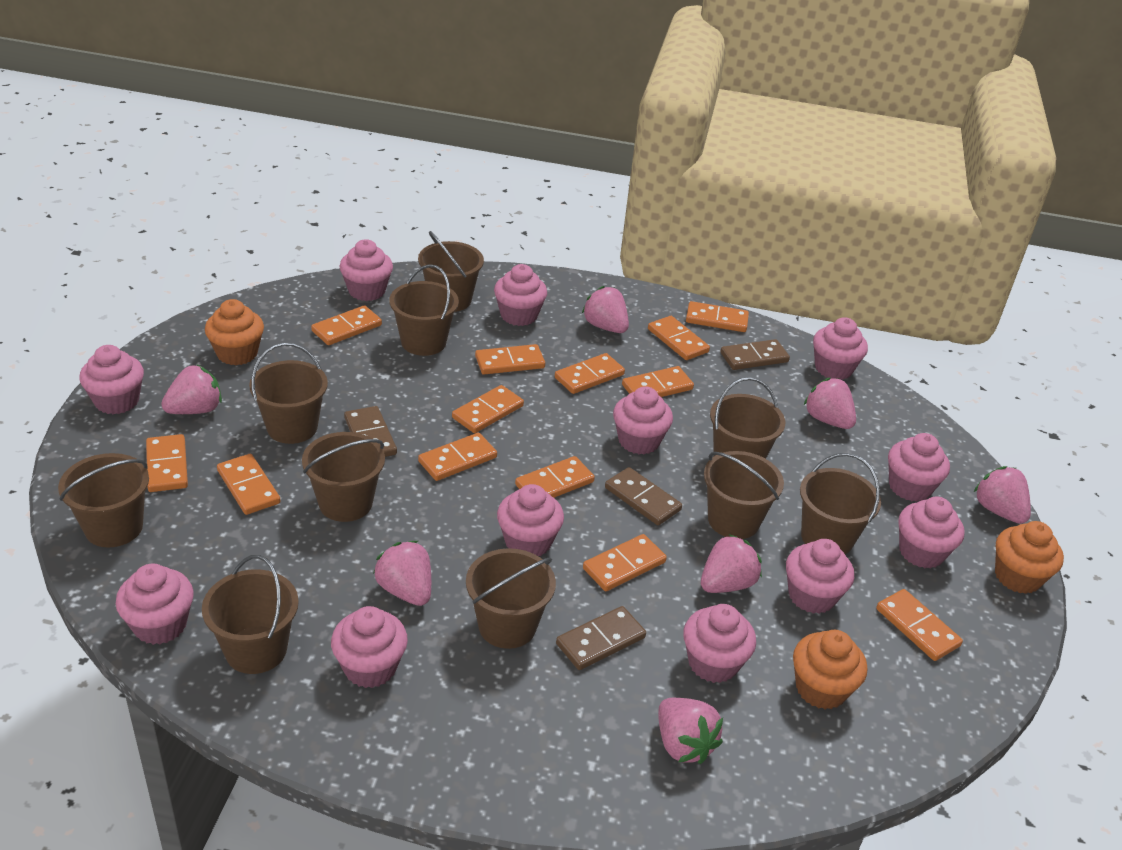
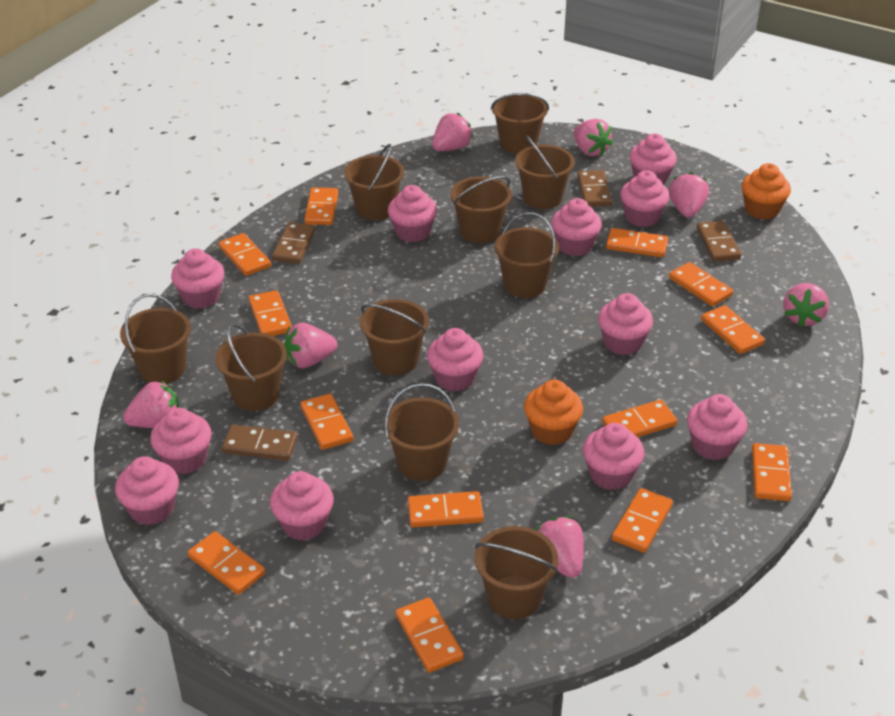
orange cupcake: 3 -> 2

